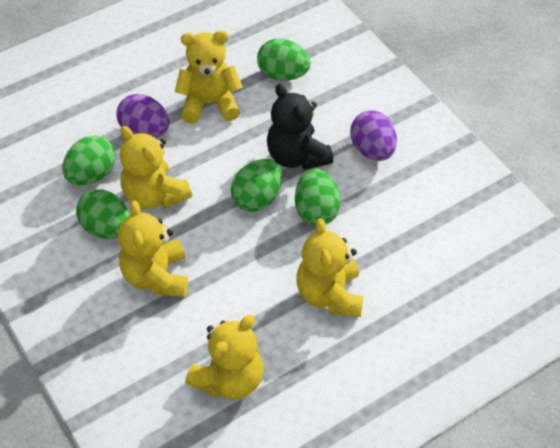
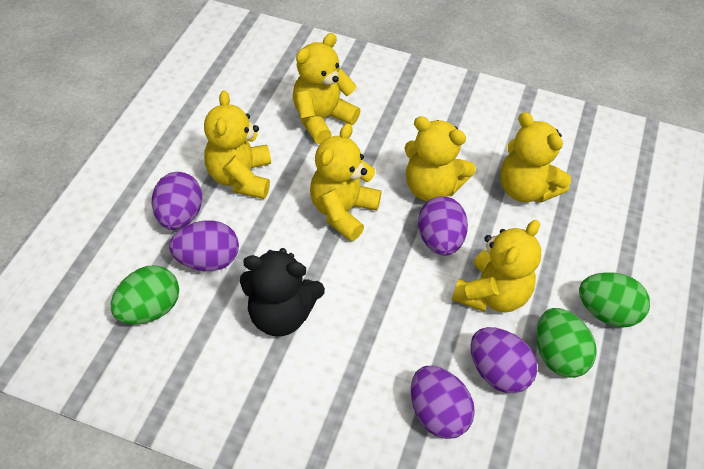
green egg: 5 -> 3
purple egg: 2 -> 5
yellow teddy bear: 5 -> 6

